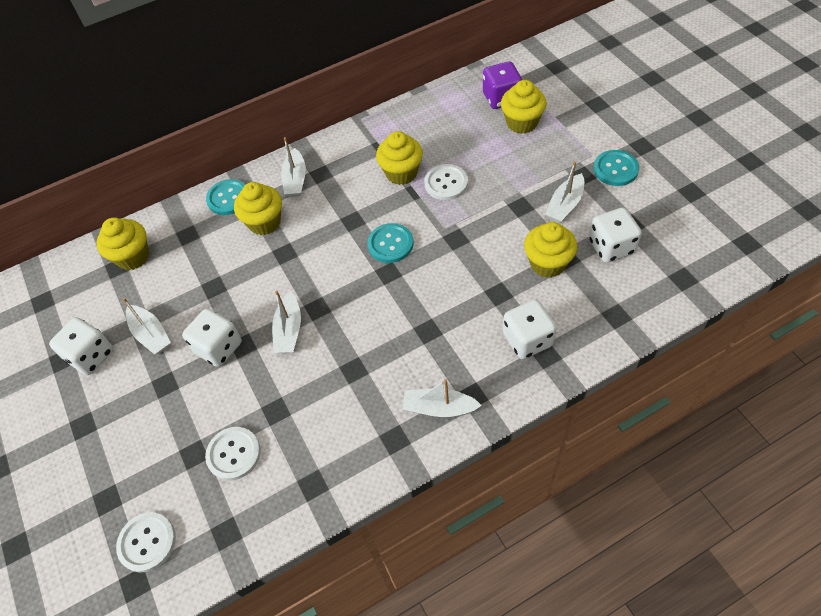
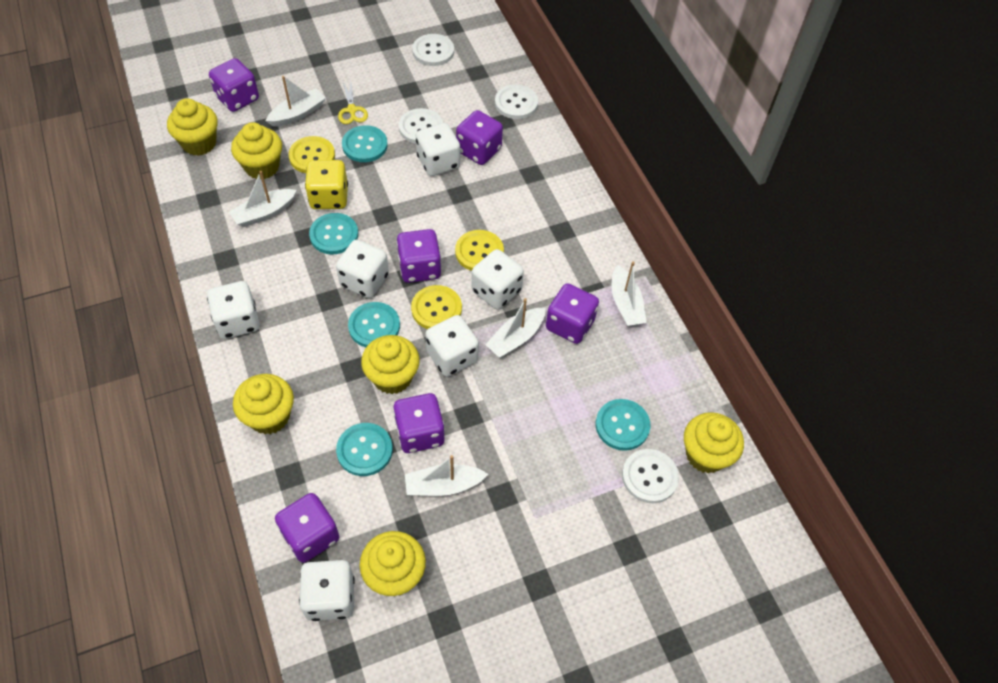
purple dice: 1 -> 6
turquoise button: 3 -> 5
white button: 3 -> 4
white dice: 4 -> 6
yellow button: 0 -> 3
yellow cupcake: 5 -> 6
yellow dice: 0 -> 1
yellow scissors: 0 -> 1

